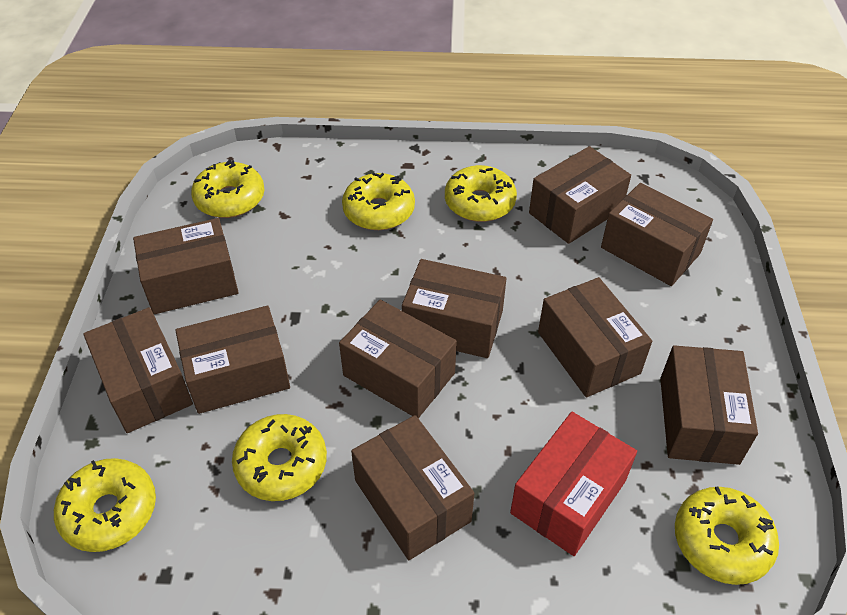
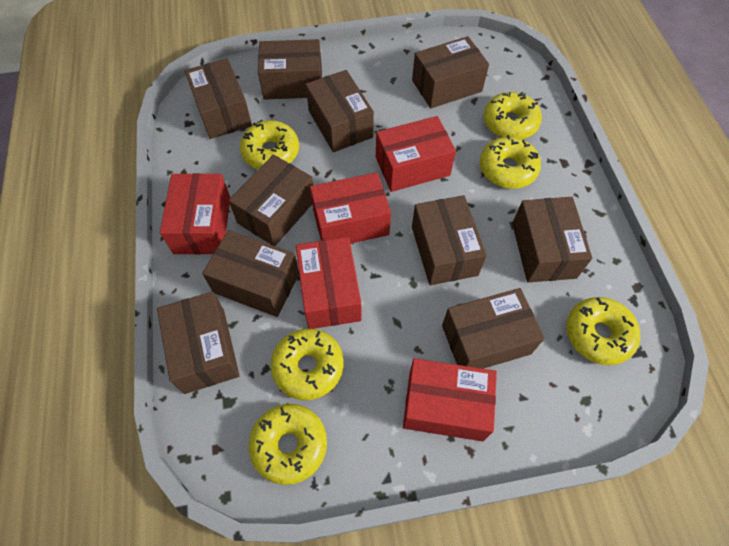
red box: 1 -> 5

